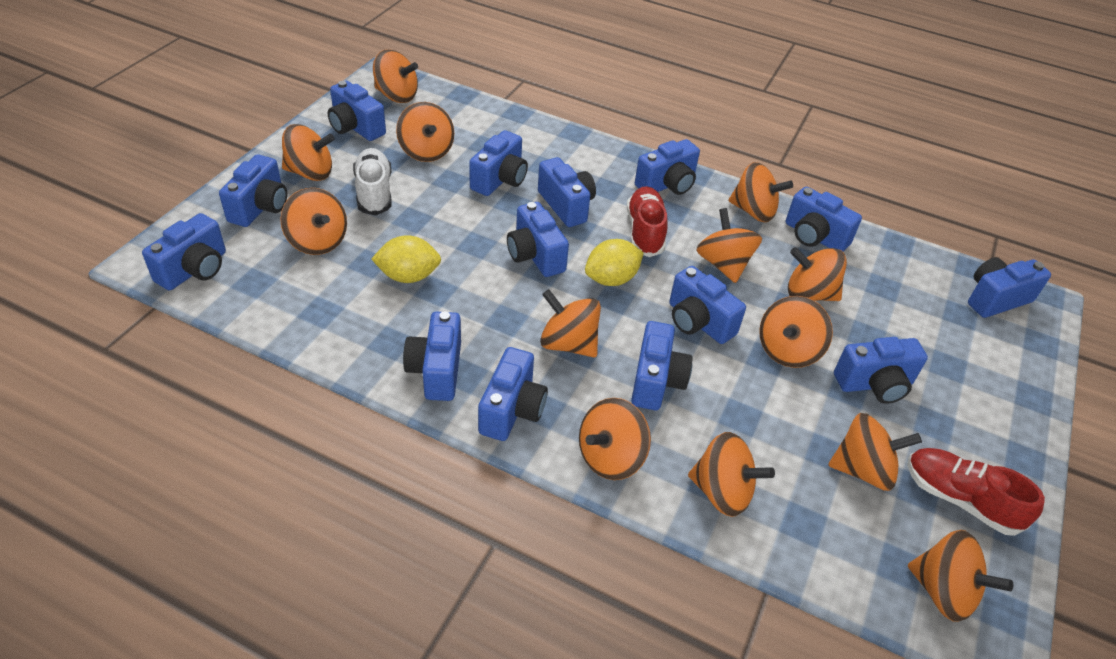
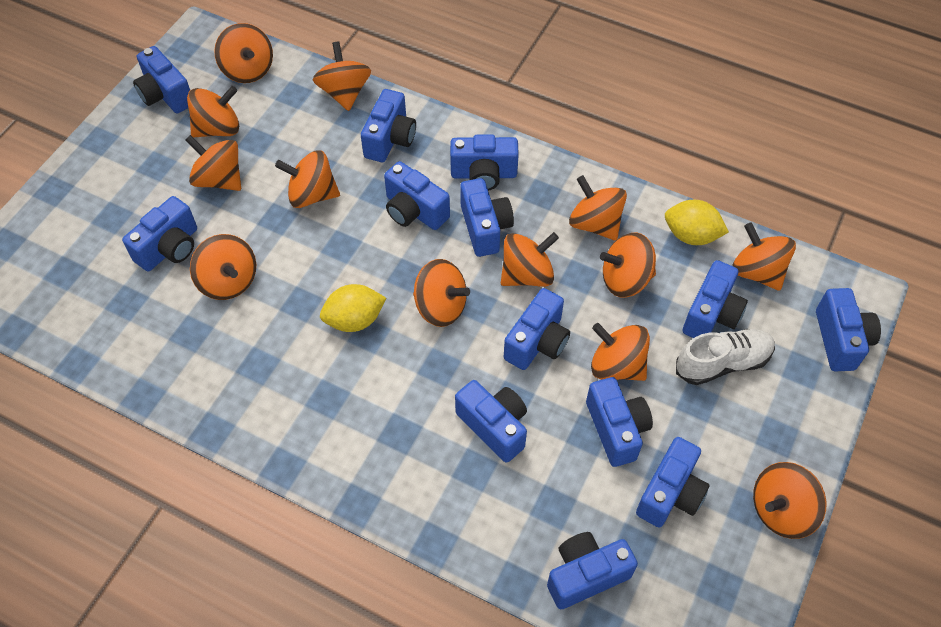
blue camera: 14 -> 13
red shoe: 2 -> 0

